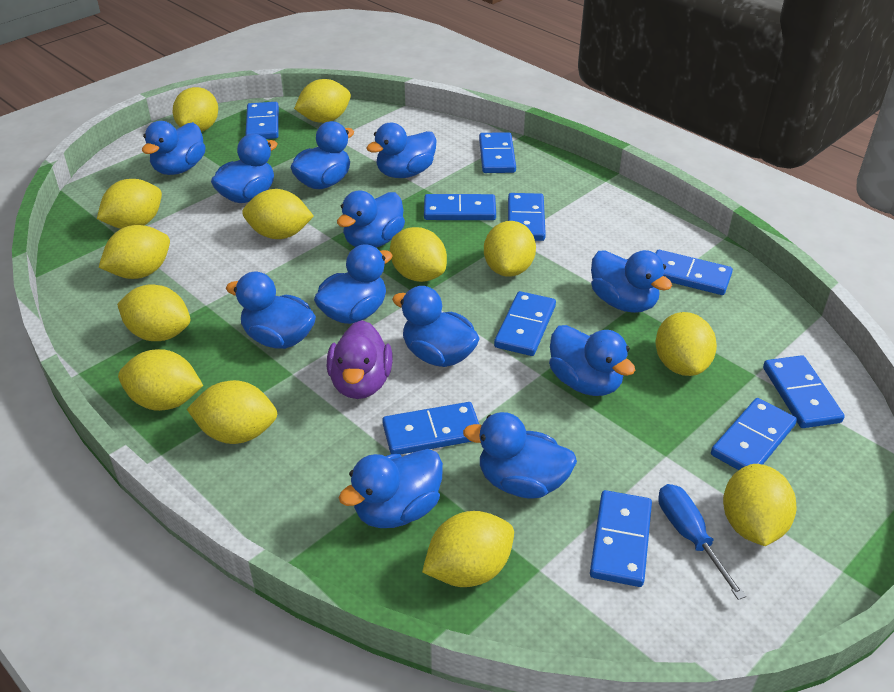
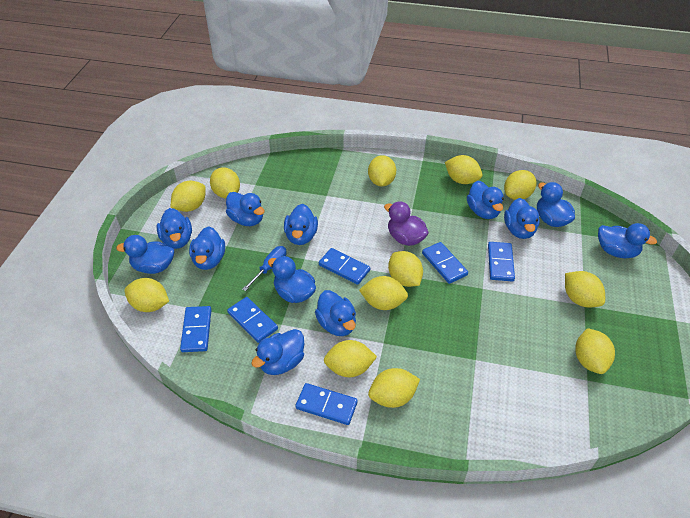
blue domino: 10 -> 6
yellow lemon: 13 -> 12

